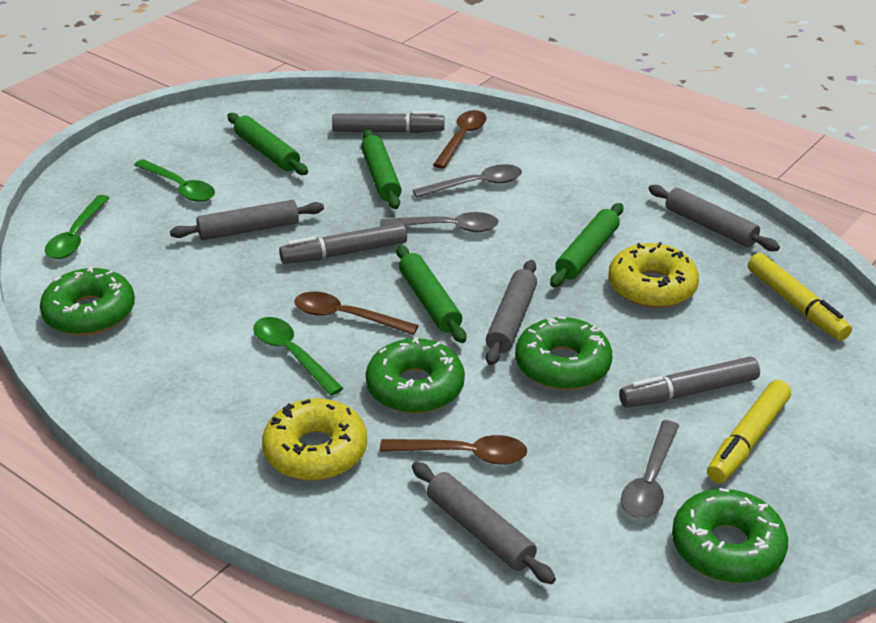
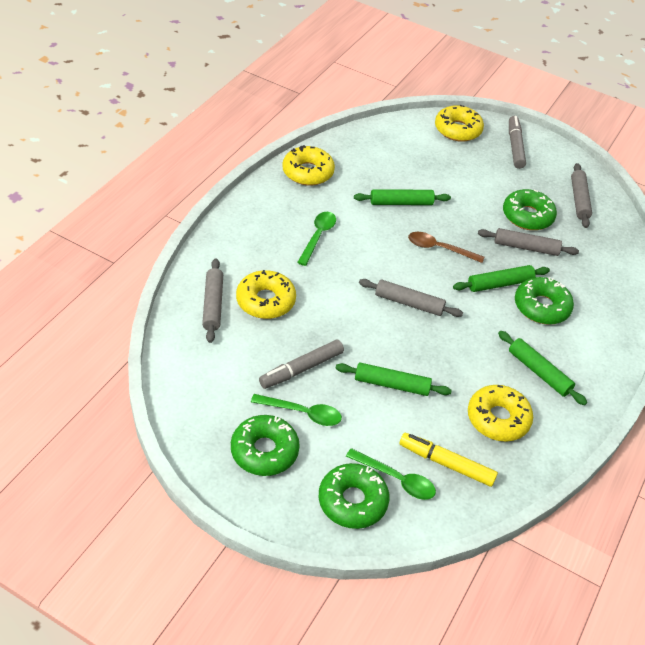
brown spoon: 3 -> 1
grey marker: 3 -> 2
grey spoon: 3 -> 0
yellow donut: 2 -> 4
yellow marker: 2 -> 1

